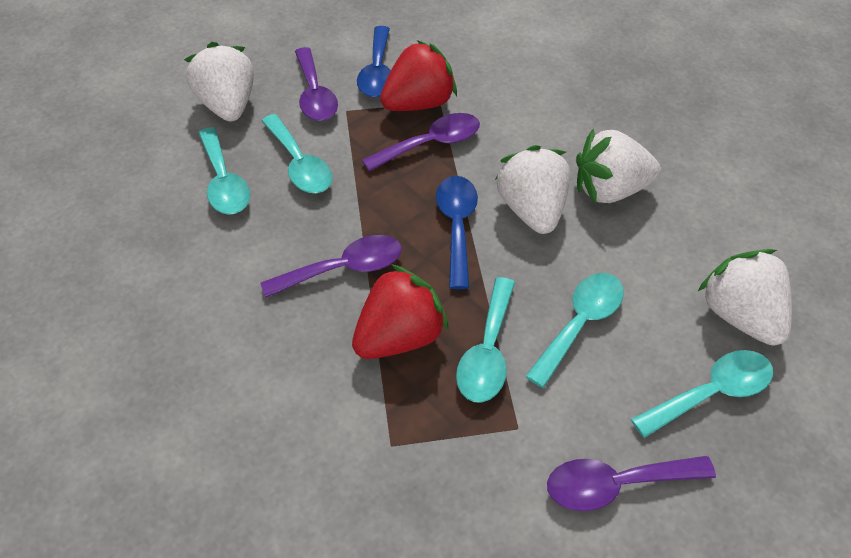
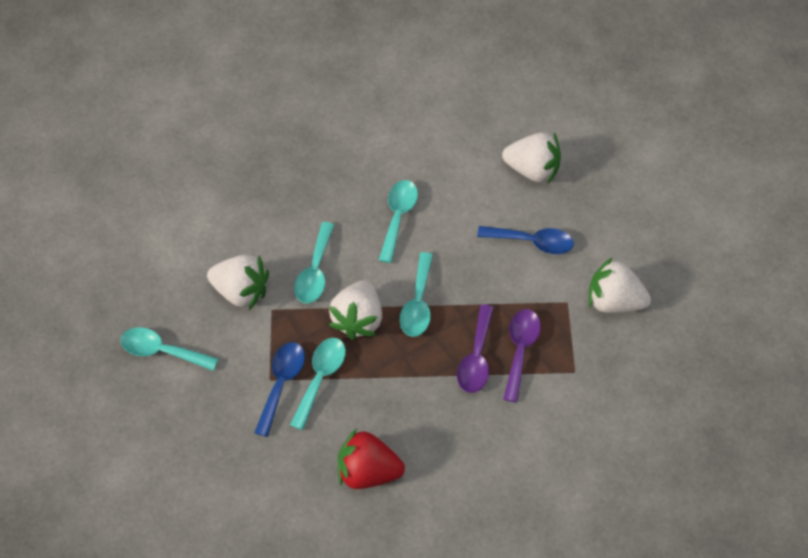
purple spoon: 4 -> 2
red strawberry: 2 -> 1

